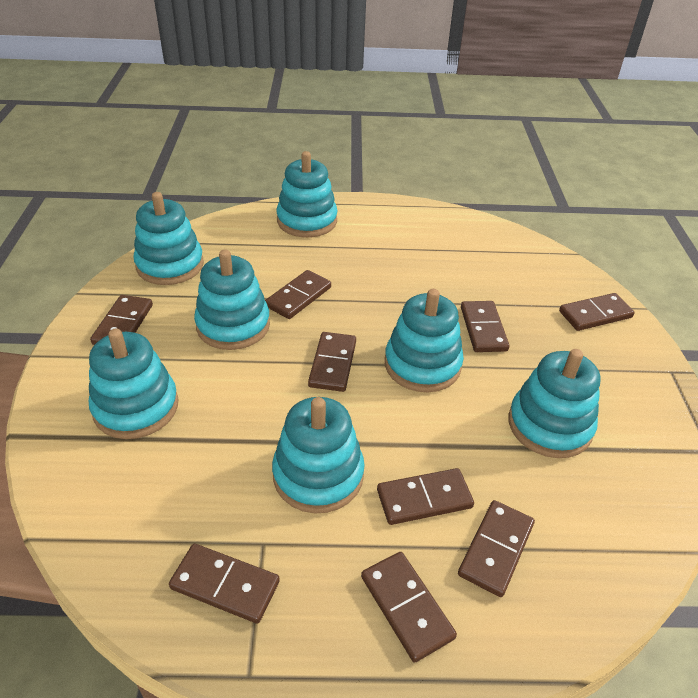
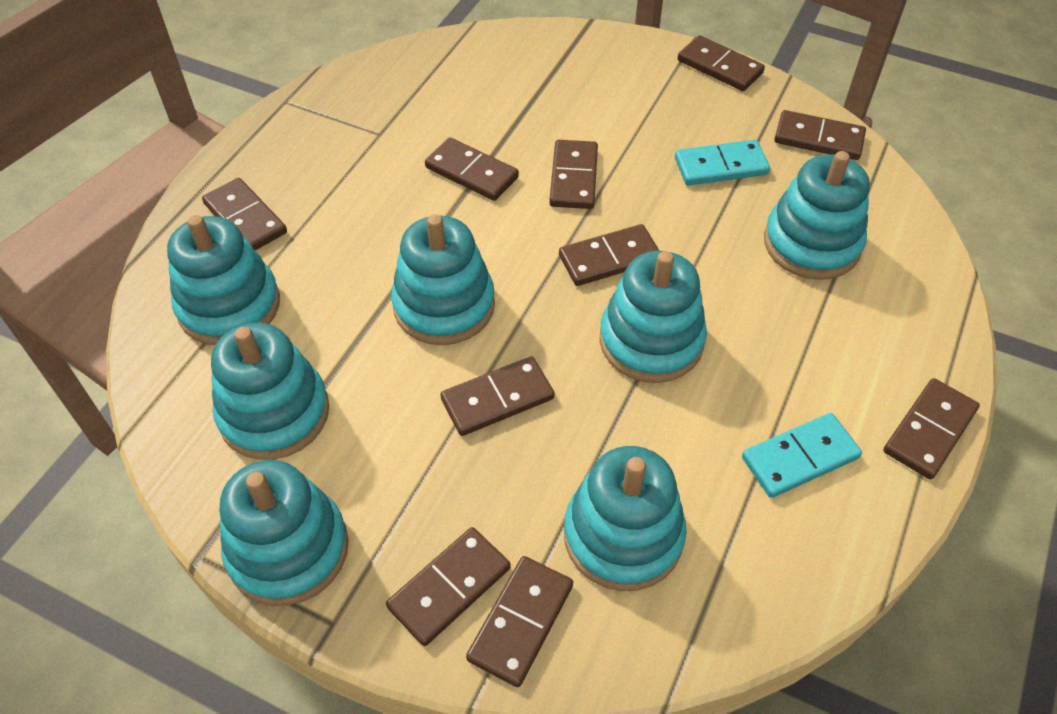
brown domino: 9 -> 10
turquoise domino: 0 -> 2

